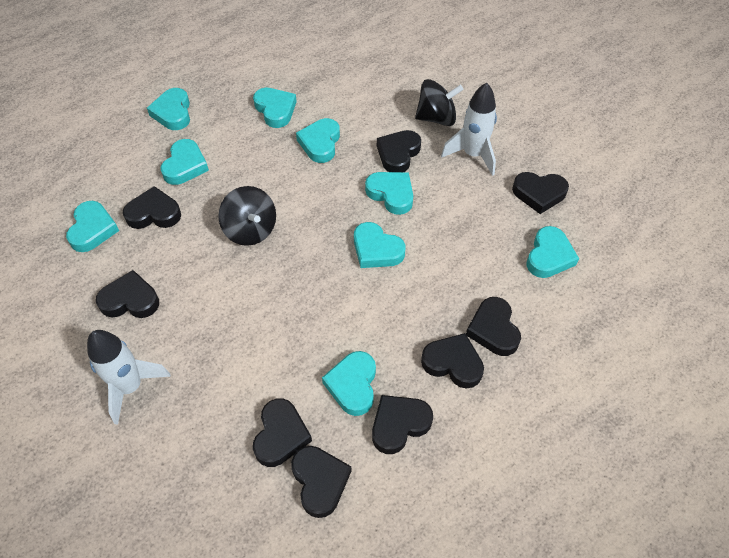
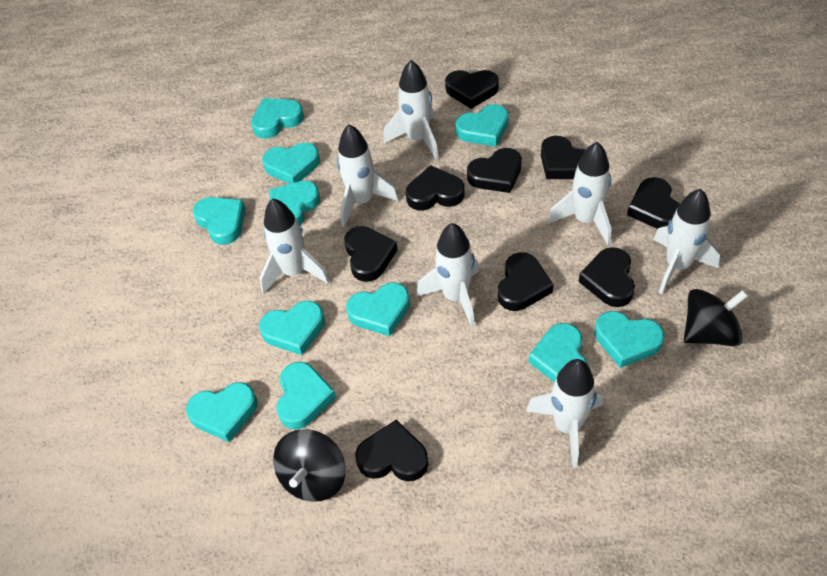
turquoise heart: 9 -> 11
white rocket: 2 -> 7

